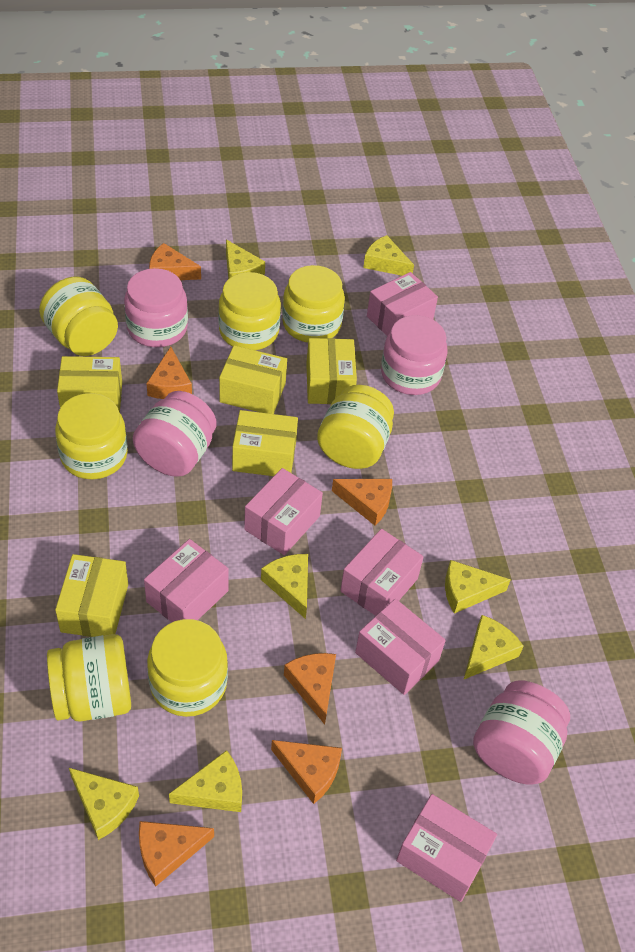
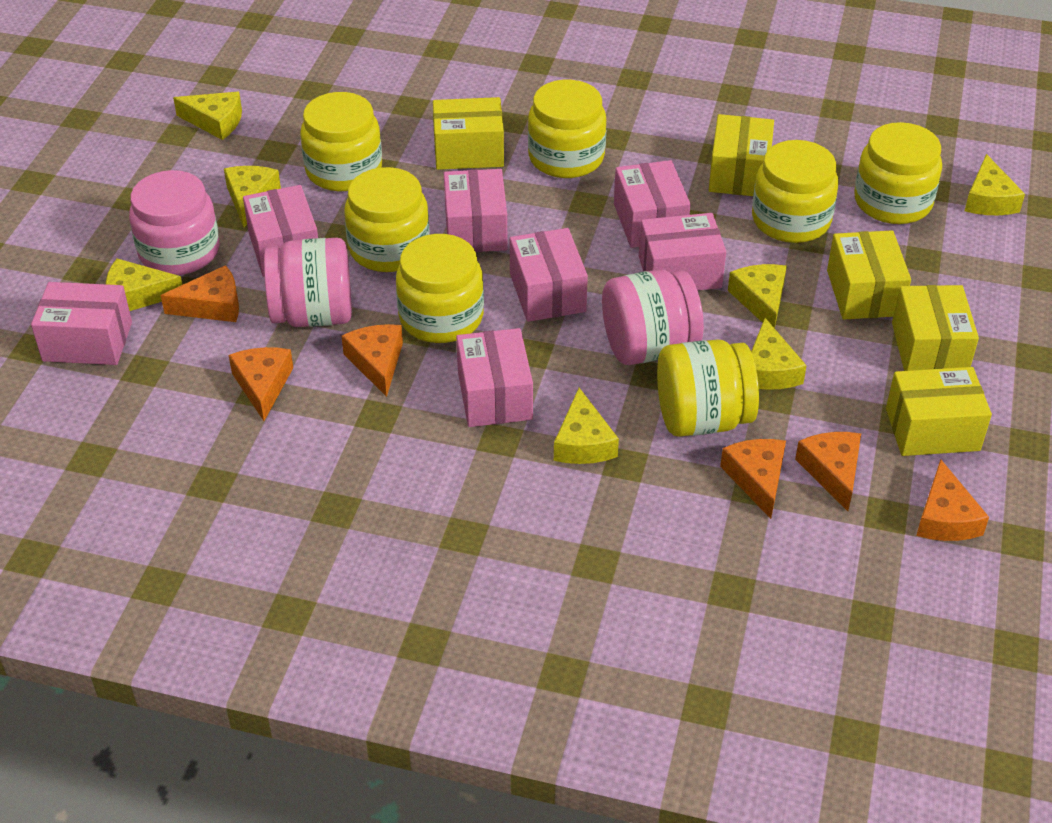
pink box: 6 -> 7
pink jar: 4 -> 3

